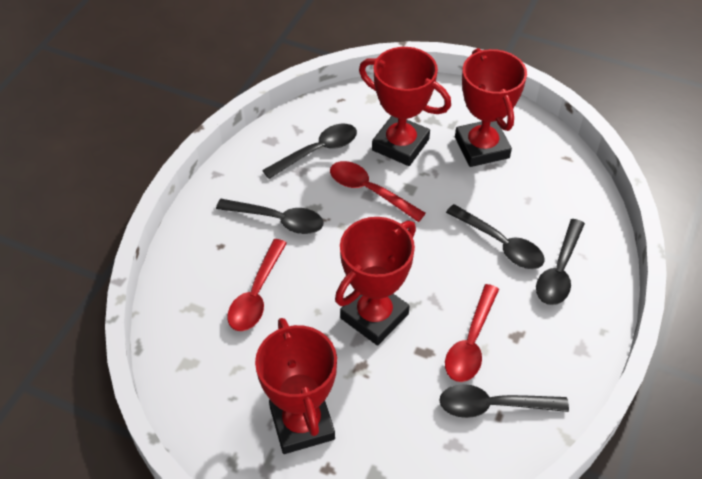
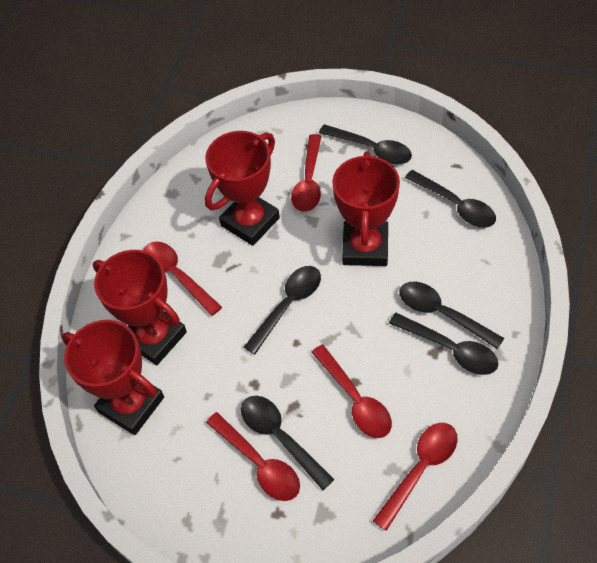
black spoon: 5 -> 6
red spoon: 3 -> 5

